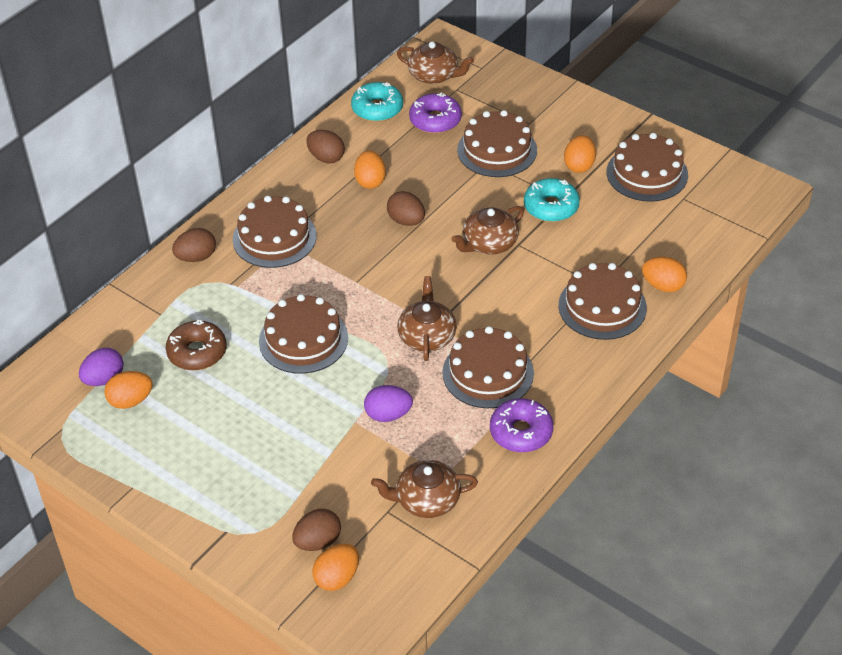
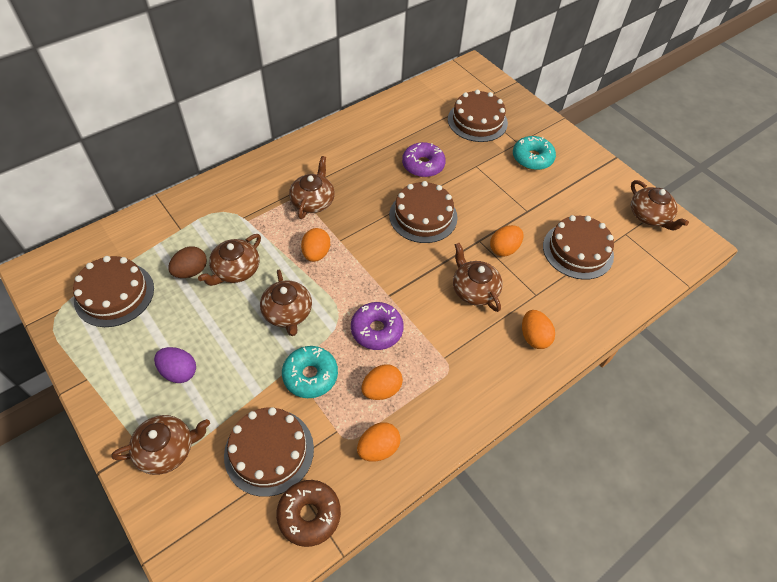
brown cake: 6 -> 5
brown egg: 4 -> 1
brown teapot: 4 -> 6
purple egg: 2 -> 1

